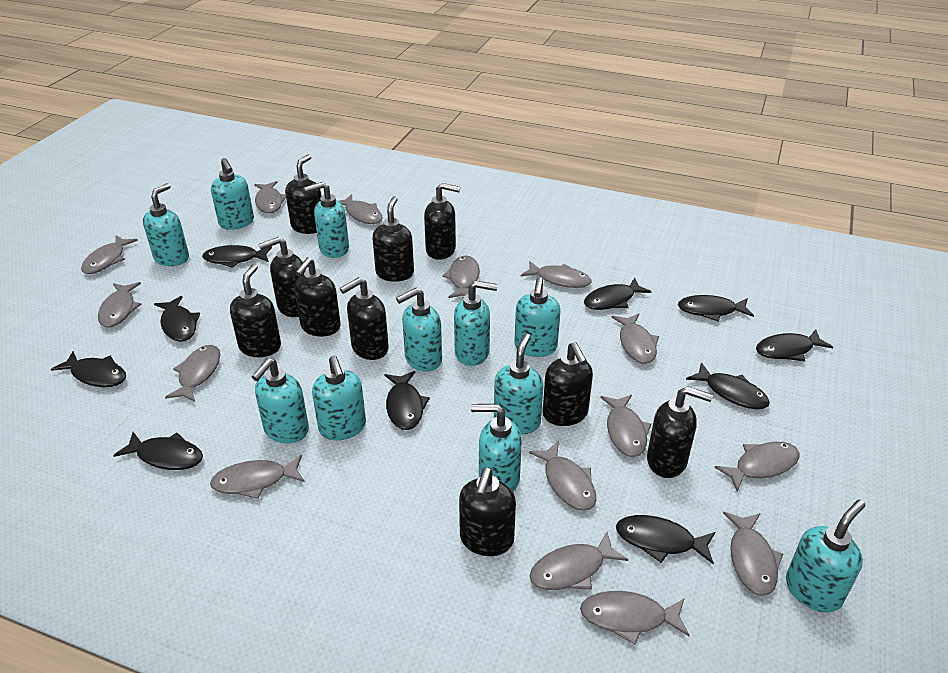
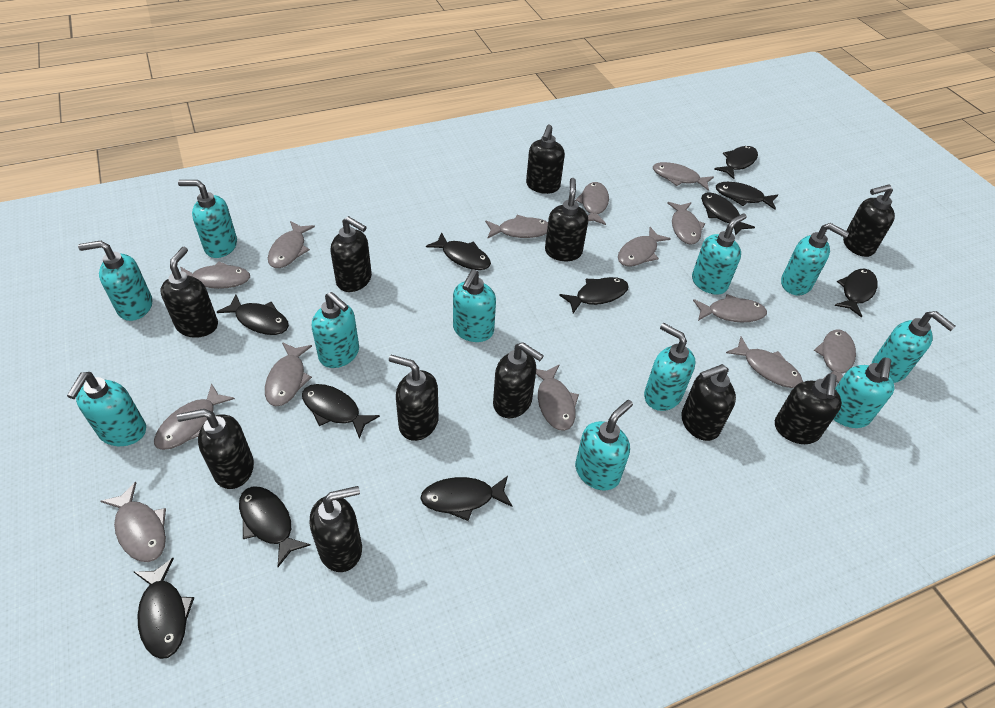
black fish: 10 -> 11
black soap dispenser: 10 -> 11
grey fish: 15 -> 14

